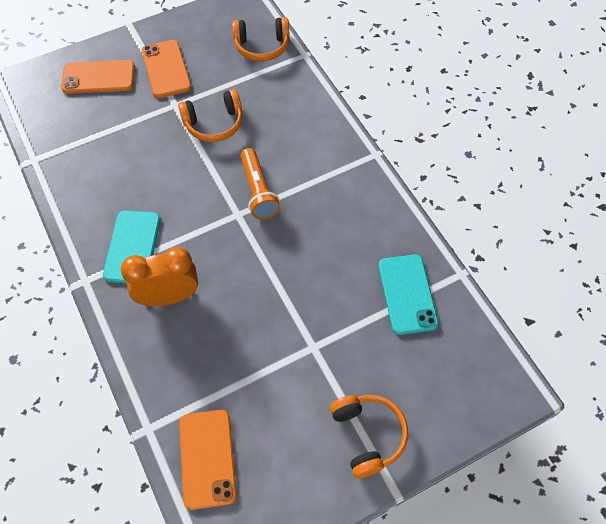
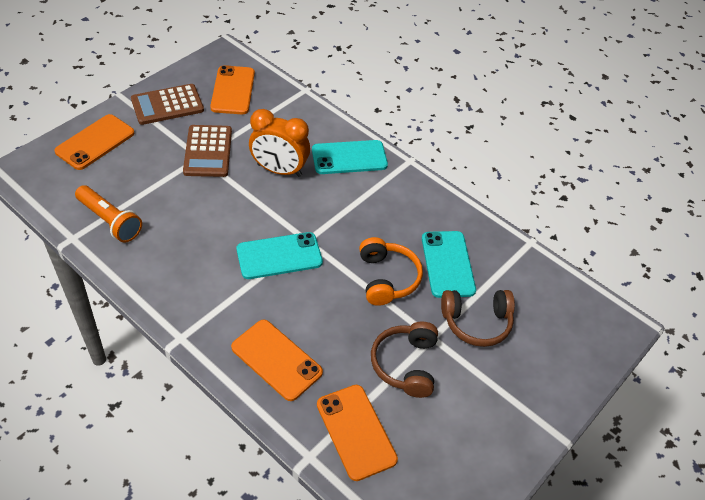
brown calculator: 0 -> 2
brown headphones: 0 -> 2
orange headphones: 3 -> 1
orange phone: 3 -> 4
turquoise phone: 2 -> 3

